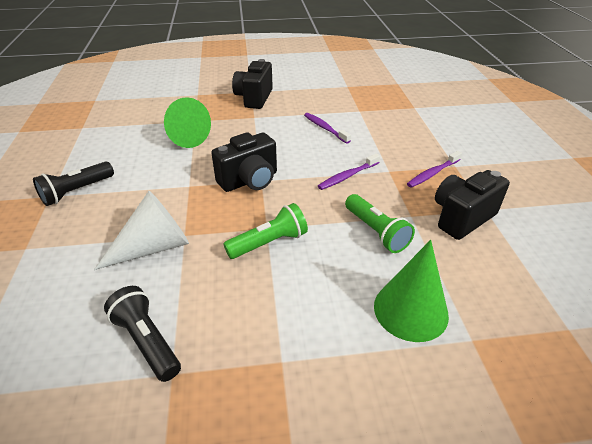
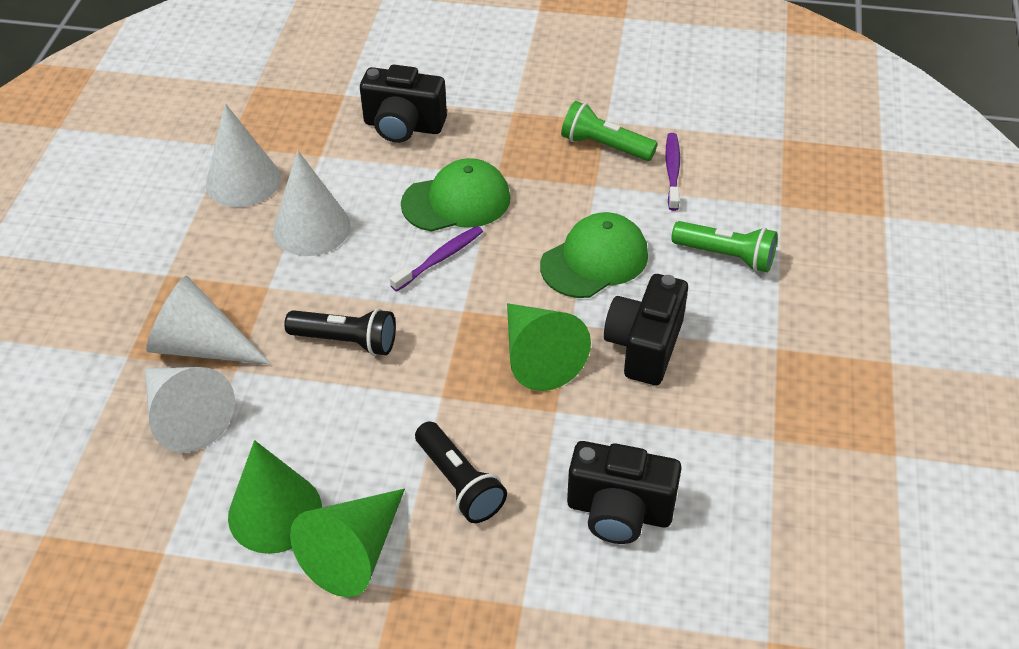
green cap: 0 -> 2
green cone: 2 -> 3
purple toothbrush: 3 -> 2
white cone: 1 -> 4

